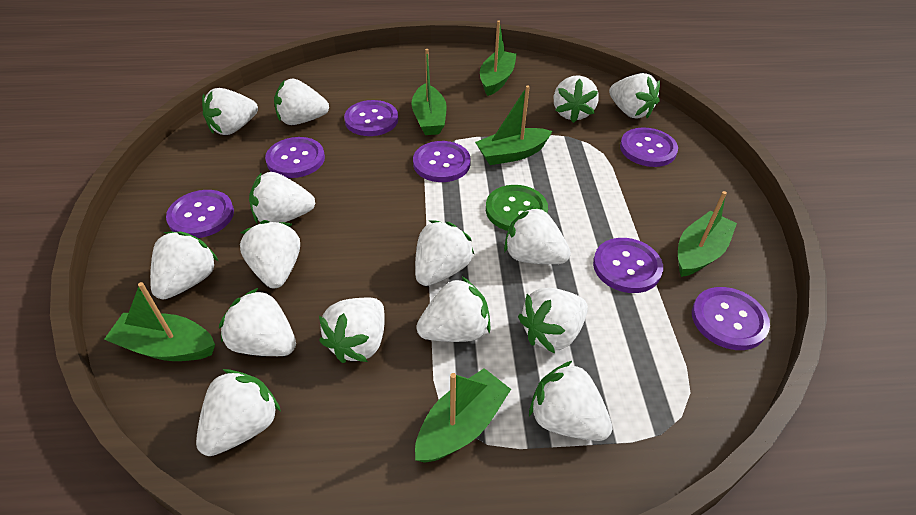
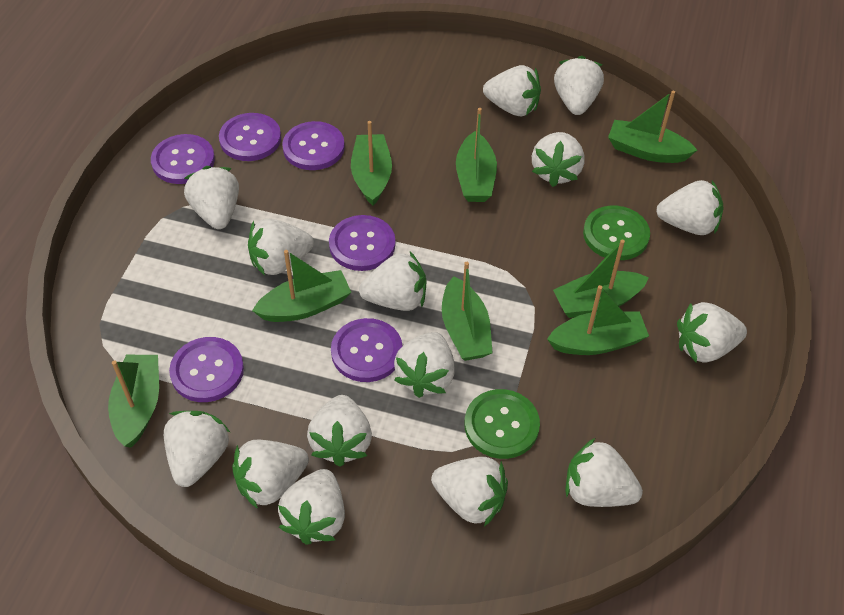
green boat: 6 -> 8
green button: 1 -> 2
purple button: 7 -> 6

